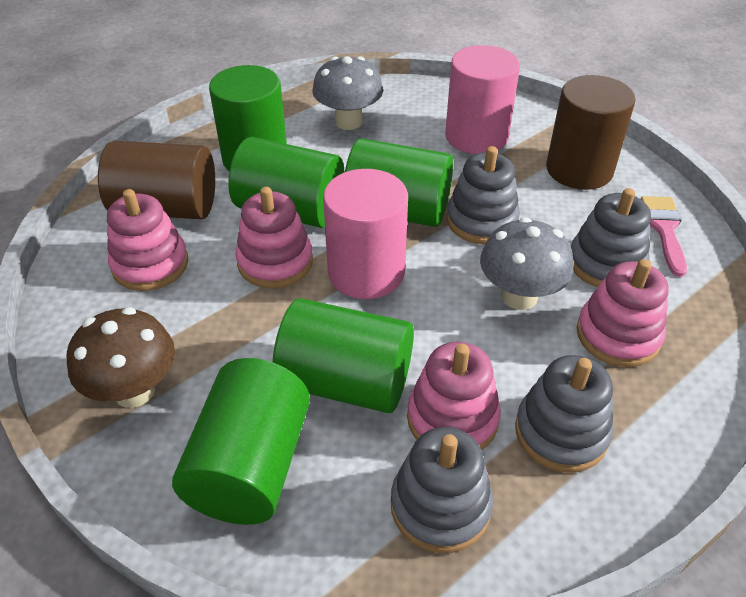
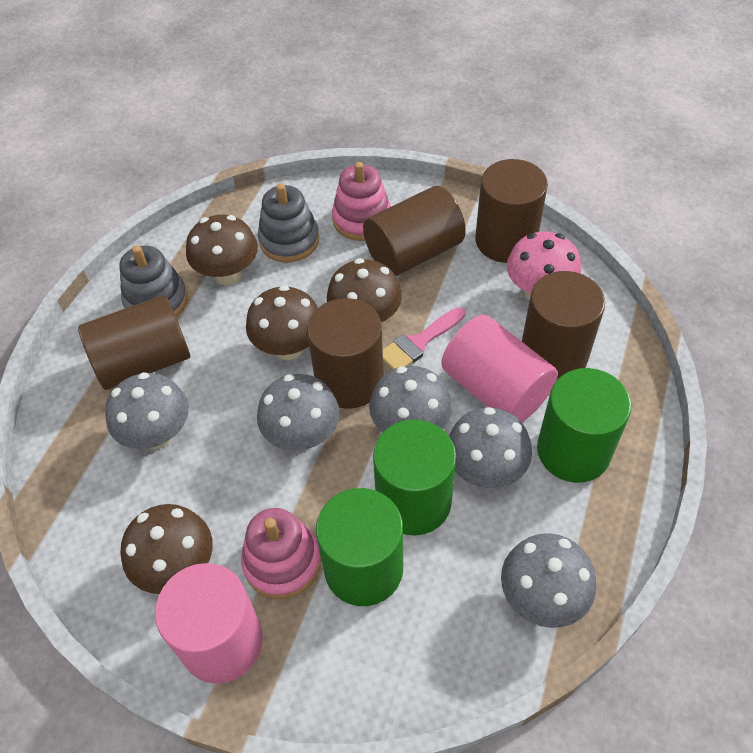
brown cylinder: 2 -> 5
brown mushroom: 1 -> 4
green cylinder: 5 -> 3
grey mushroom: 2 -> 5
grey stacking toy: 4 -> 2
pink mushroom: 0 -> 1
pink stacking toy: 4 -> 2

